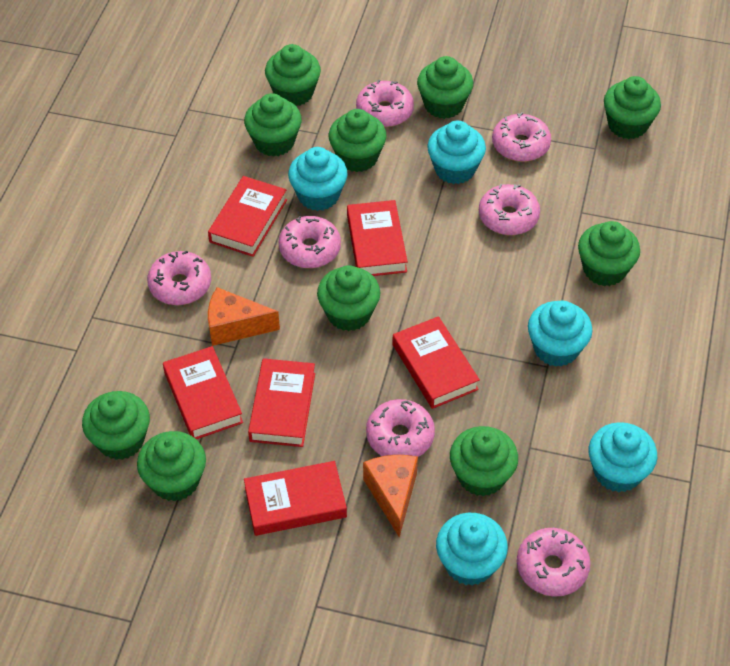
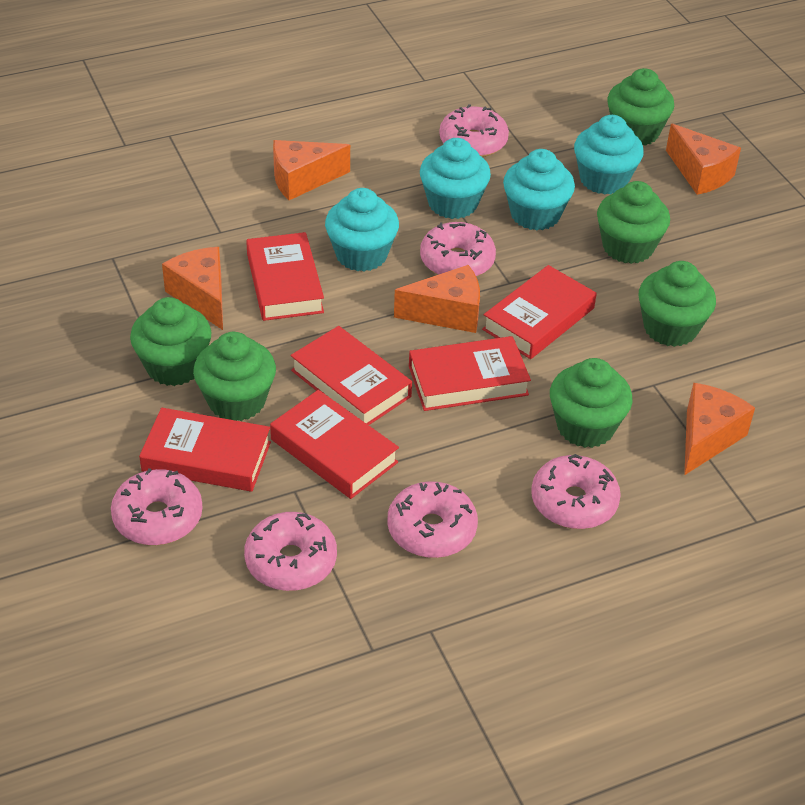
green cupcake: 10 -> 6
orange cheese: 2 -> 5
pink donut: 7 -> 6
turquoise cupcake: 5 -> 4

